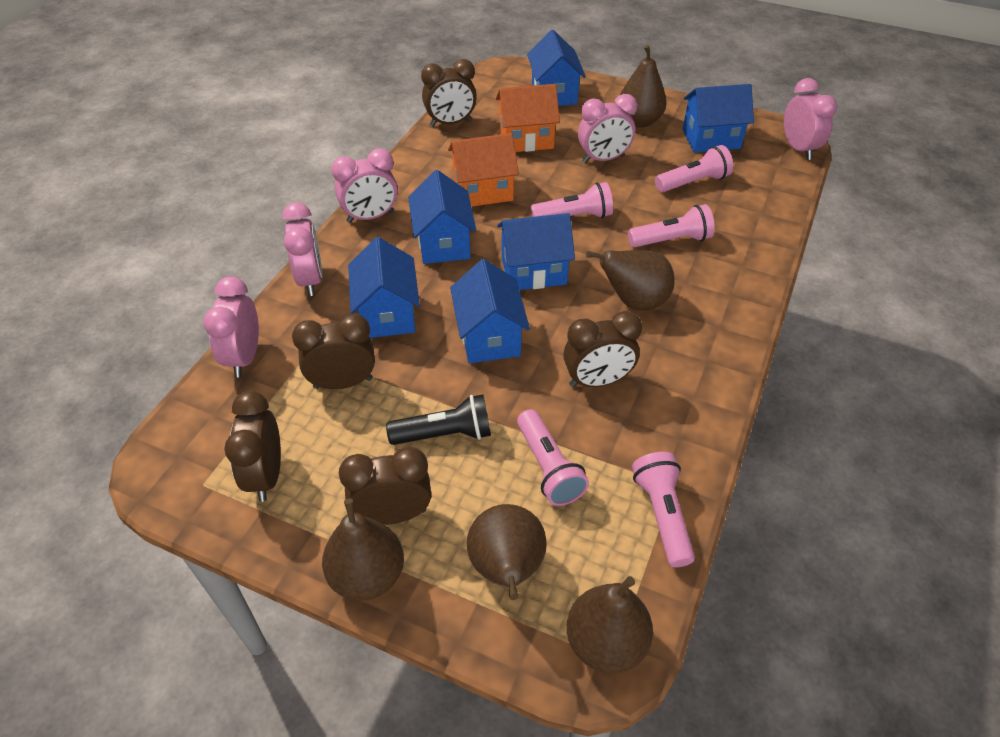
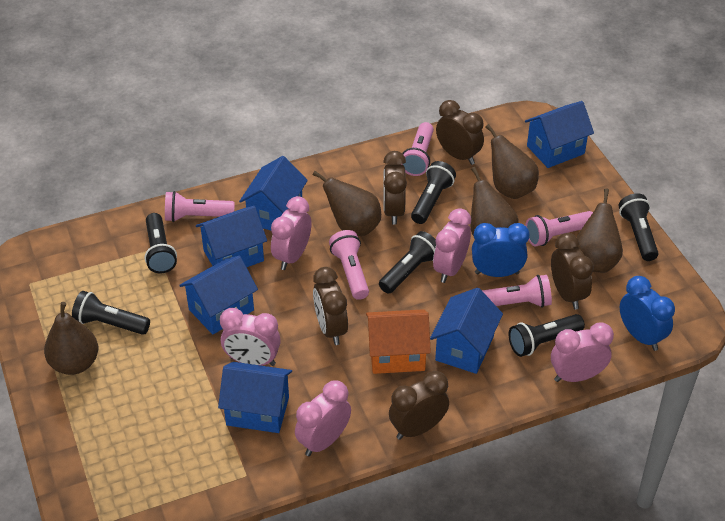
black flashlight: 1 -> 6
blue clock: 0 -> 2
orange house: 2 -> 1

